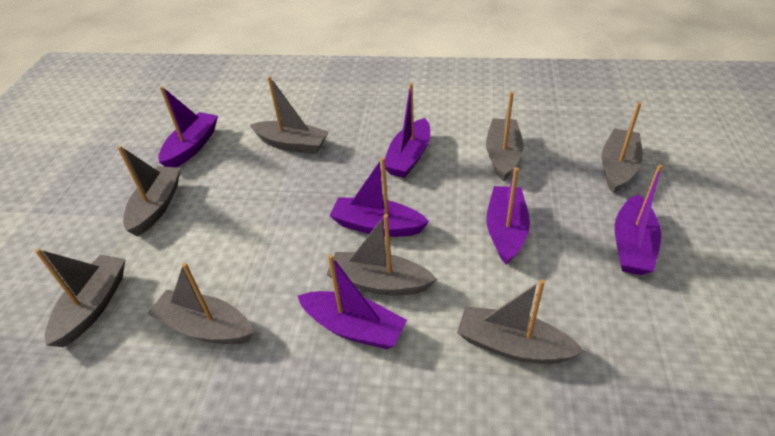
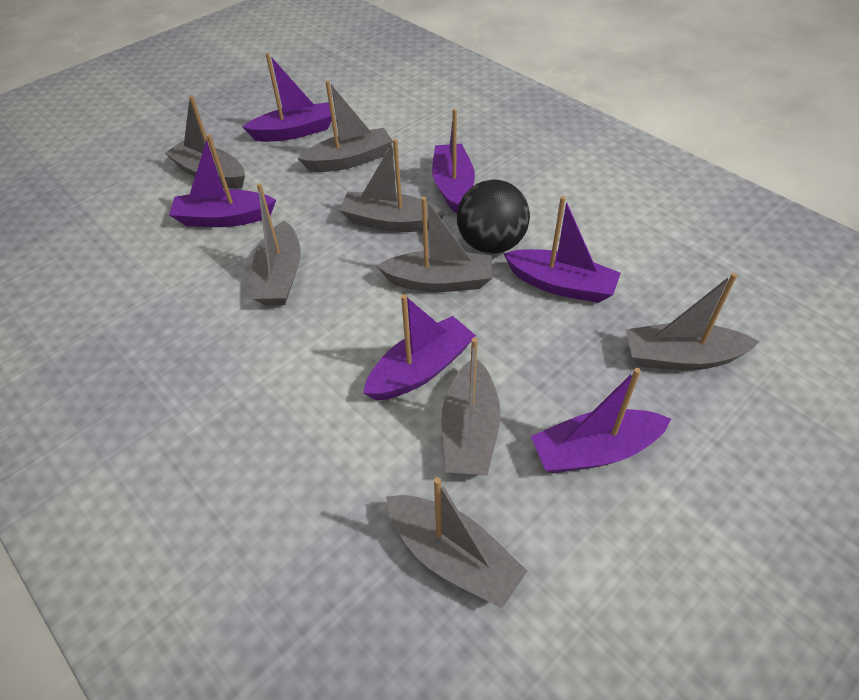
black ball: 0 -> 1

